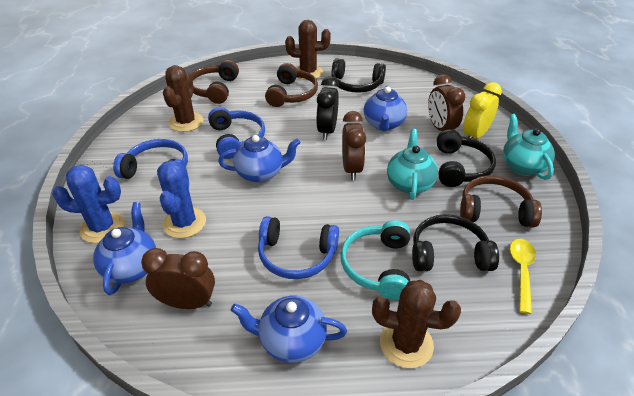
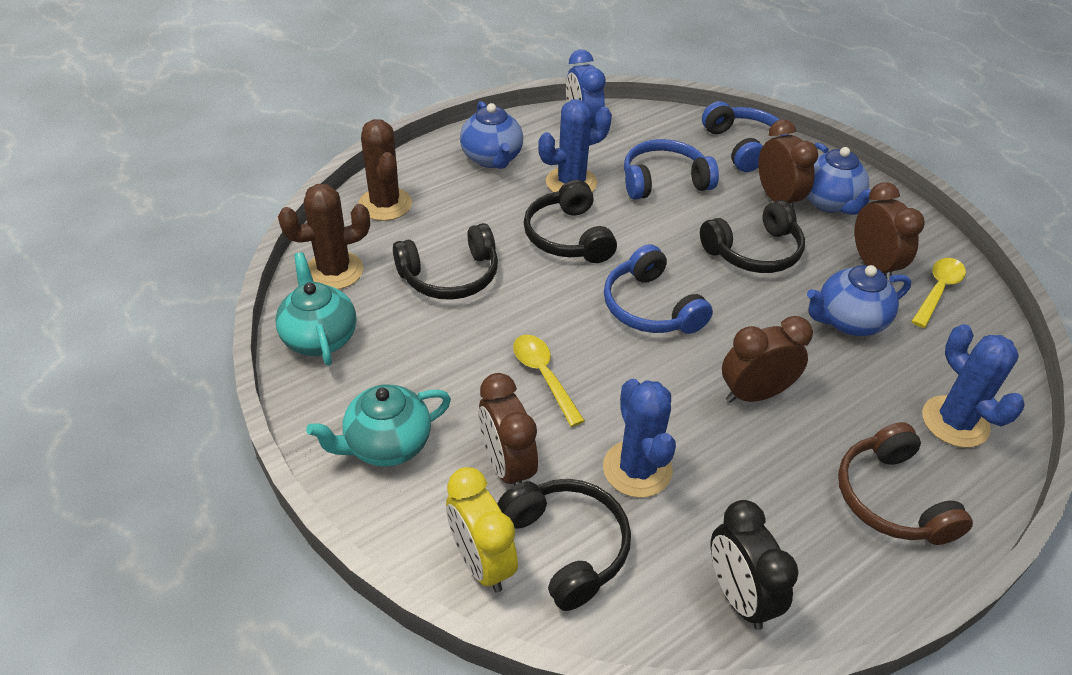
black headphones: 3 -> 4
blue cactus: 2 -> 3
blue clock: 0 -> 1
blue teapot: 4 -> 3
brown cactus: 3 -> 2
brown clock: 3 -> 4
brown headphones: 3 -> 1
turquoise headphones: 1 -> 0
yellow spoon: 1 -> 2

